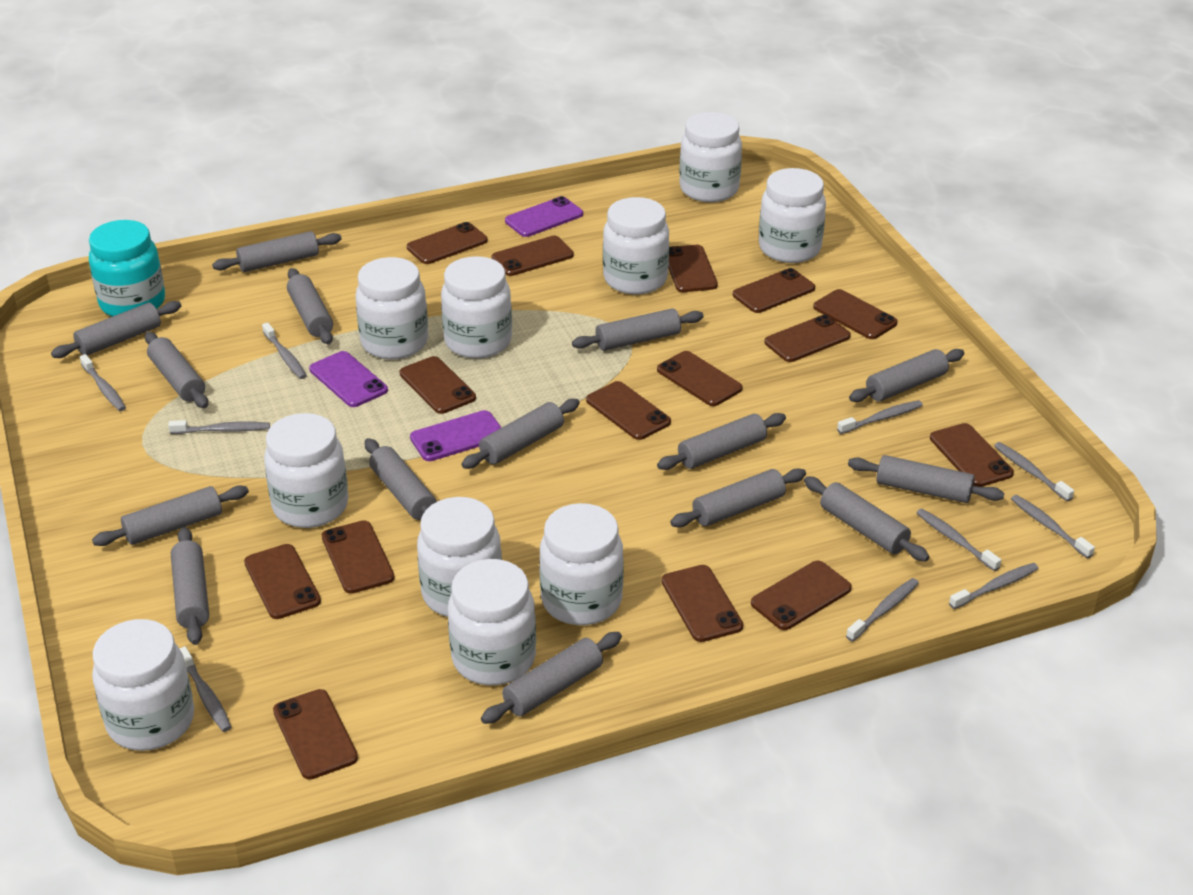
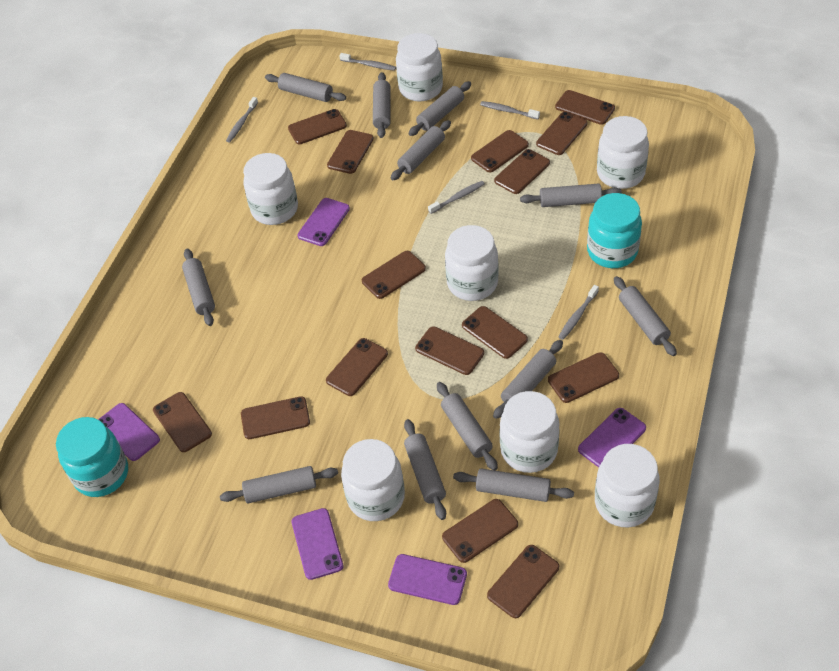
grey rolling pin: 15 -> 12
grey toothbrush: 10 -> 5
purple phone: 3 -> 5
turquoise jar: 1 -> 2
white jar: 10 -> 7

